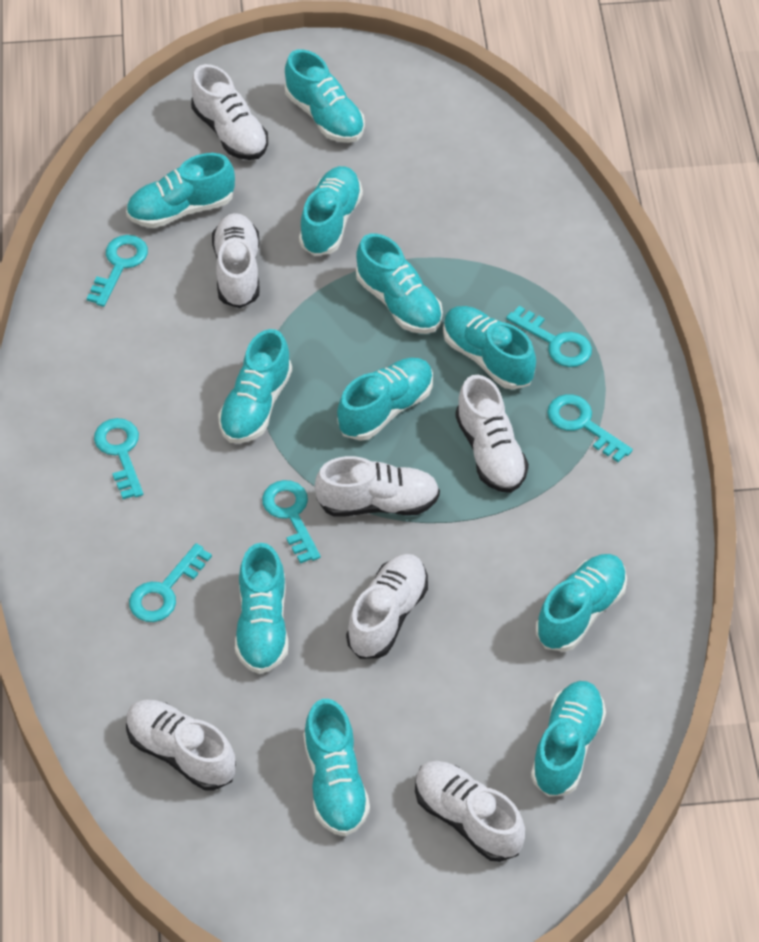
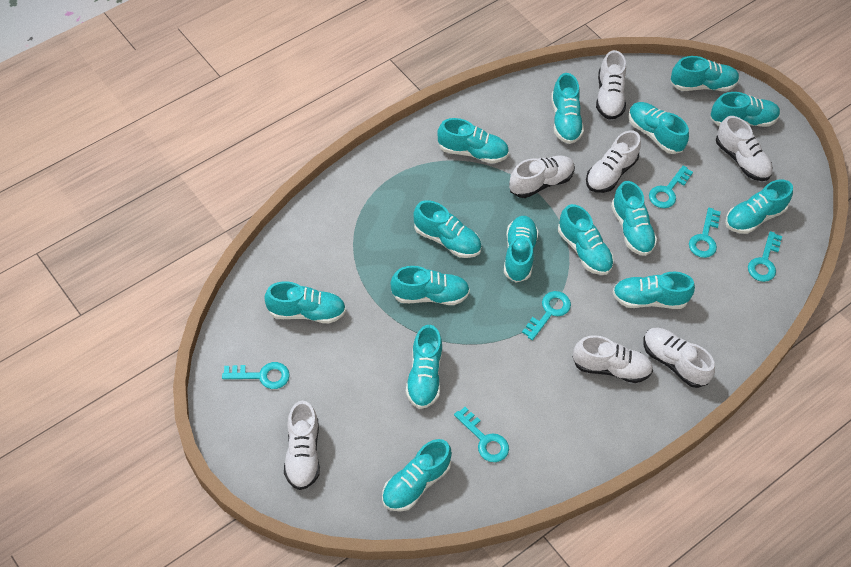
turquoise shoe: 11 -> 15

